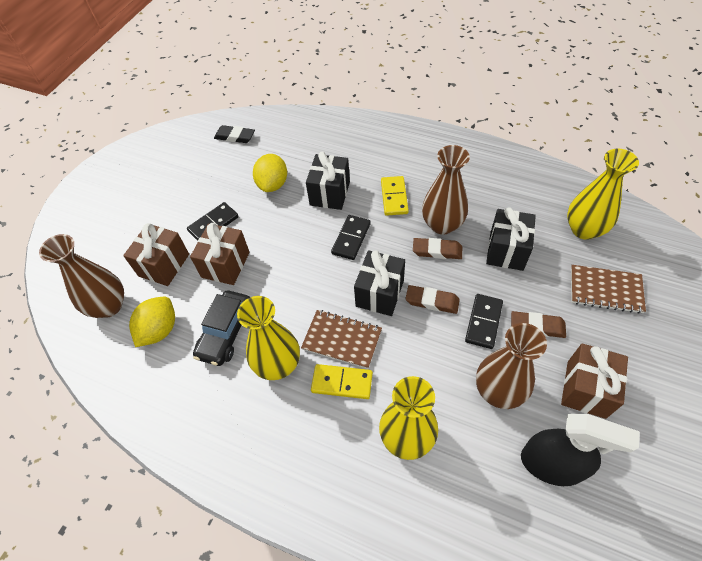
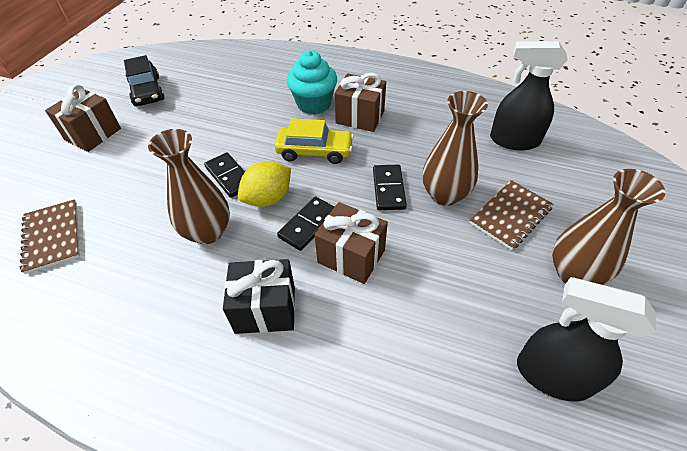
black eraser: 1 -> 0
black gift: 3 -> 1
black spray bottle: 1 -> 2
brown eraser: 3 -> 0
turquoise cupcake: 0 -> 1
yellow car: 0 -> 1
yellow domino: 2 -> 0
yellow lemon: 2 -> 1
yellow vase: 3 -> 0

